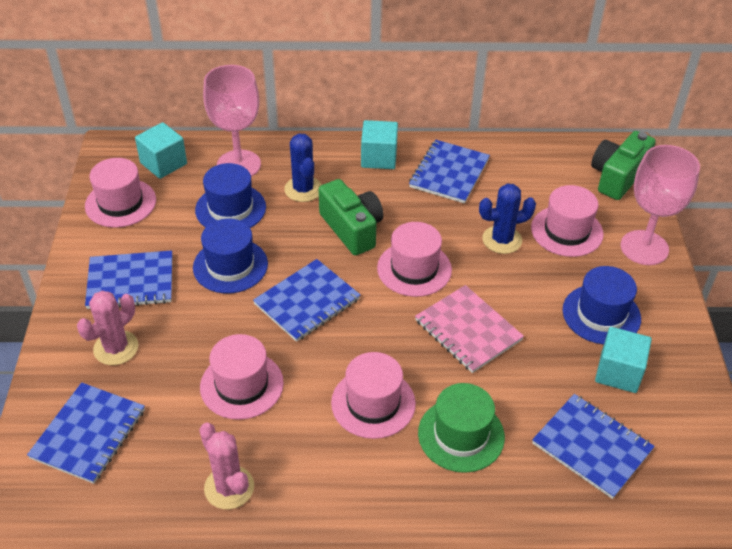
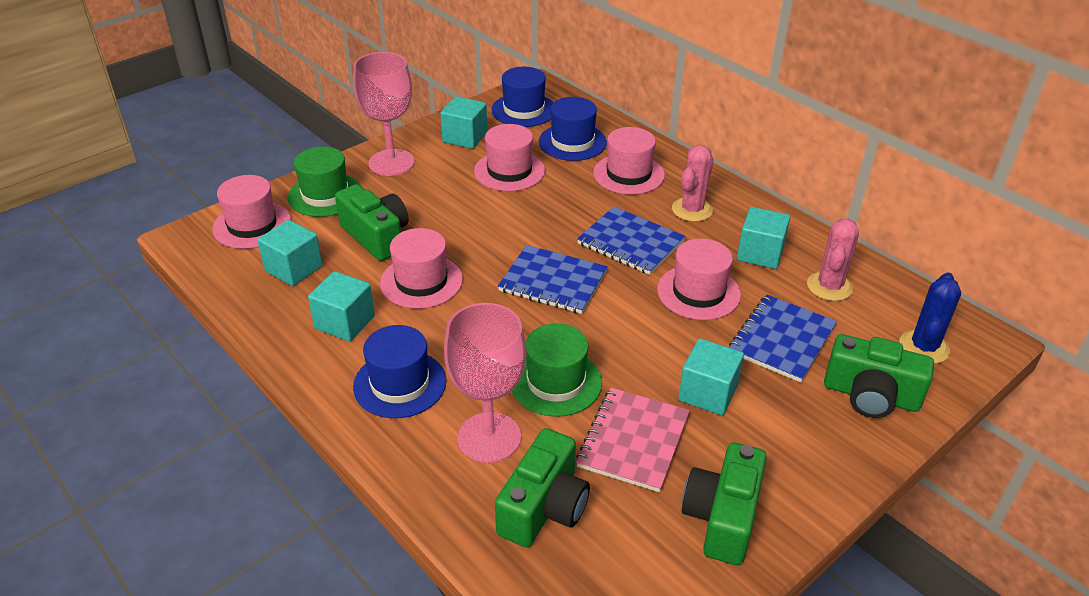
blue cactus: 2 -> 1
blue notebook: 5 -> 3
green camera: 2 -> 4
green hat: 1 -> 2
turquoise cube: 3 -> 5

